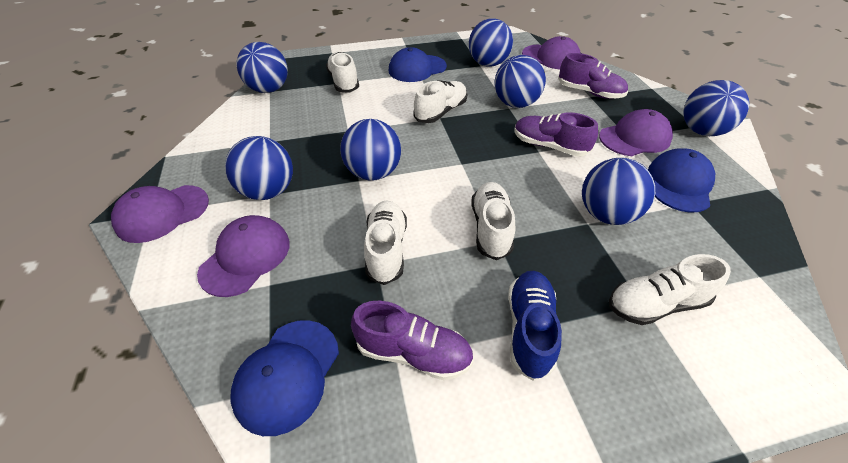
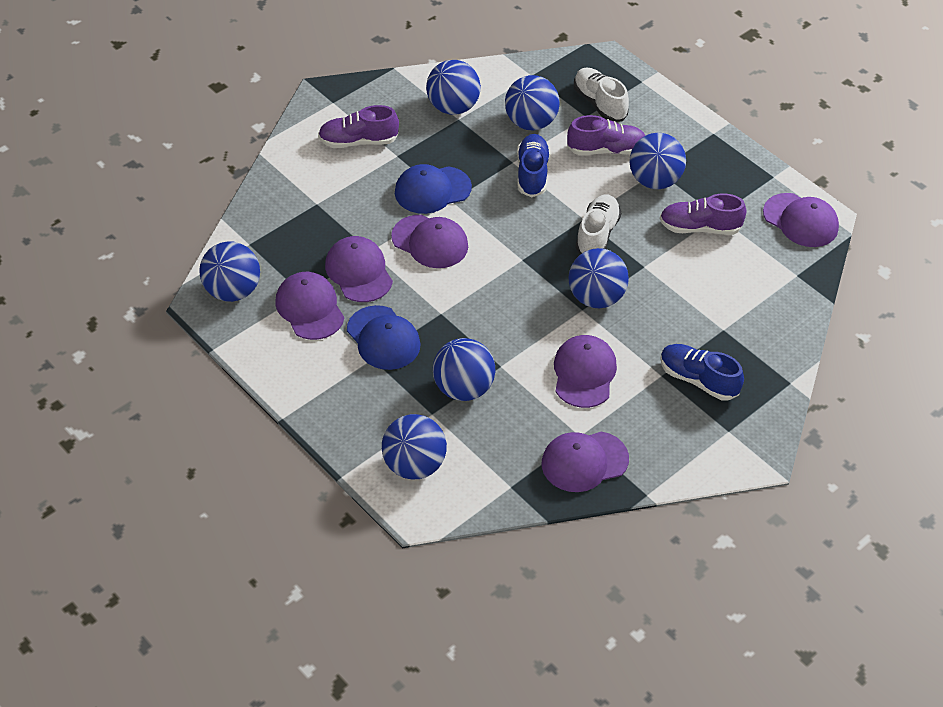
blue cap: 3 -> 2
blue shoe: 1 -> 2
purple cap: 4 -> 6
white shoe: 5 -> 2

